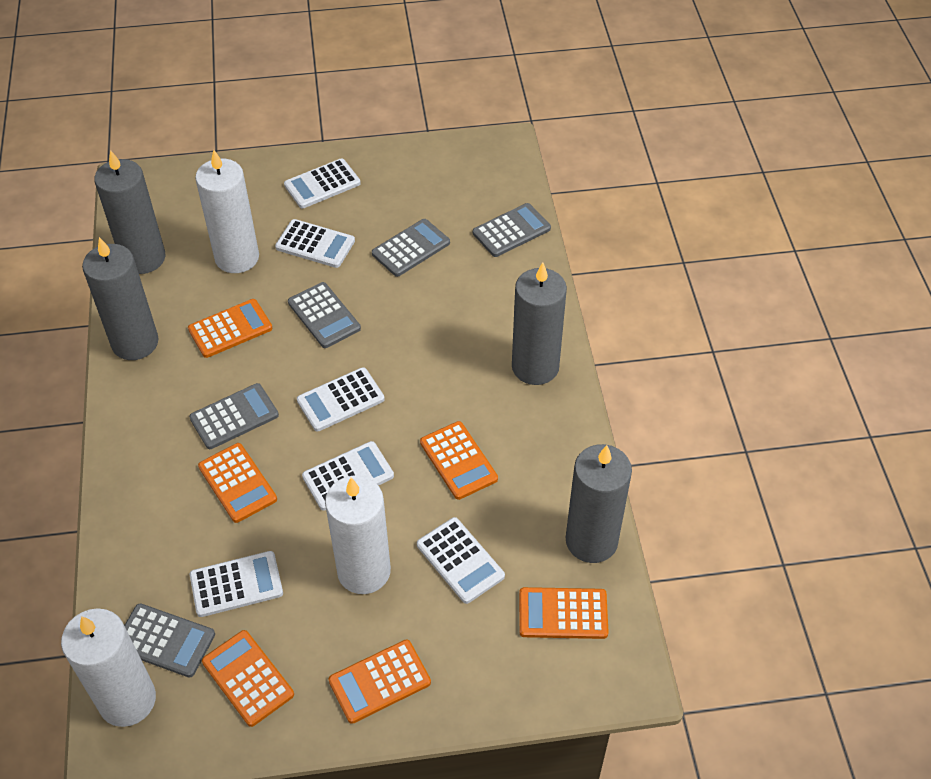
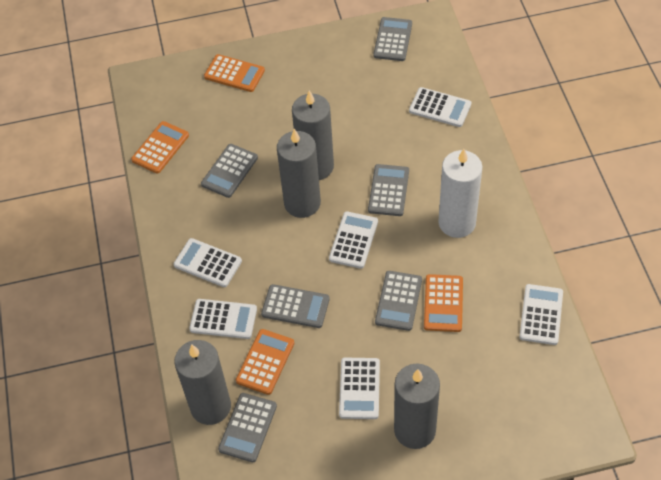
grey calculator: 5 -> 6
orange calculator: 6 -> 4
white candle: 3 -> 1

